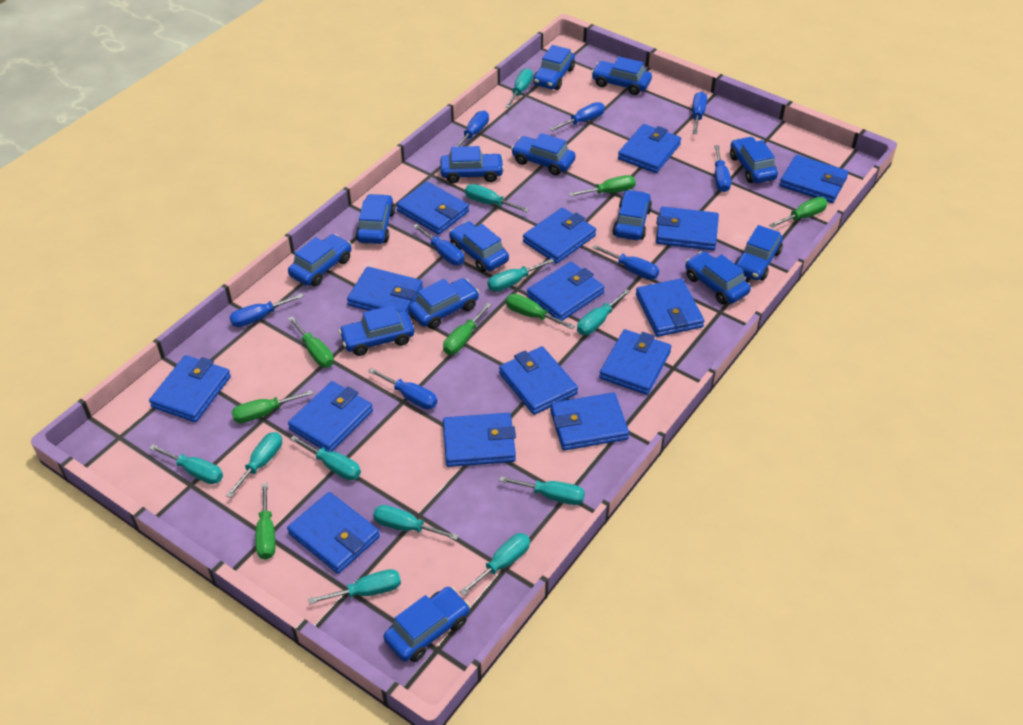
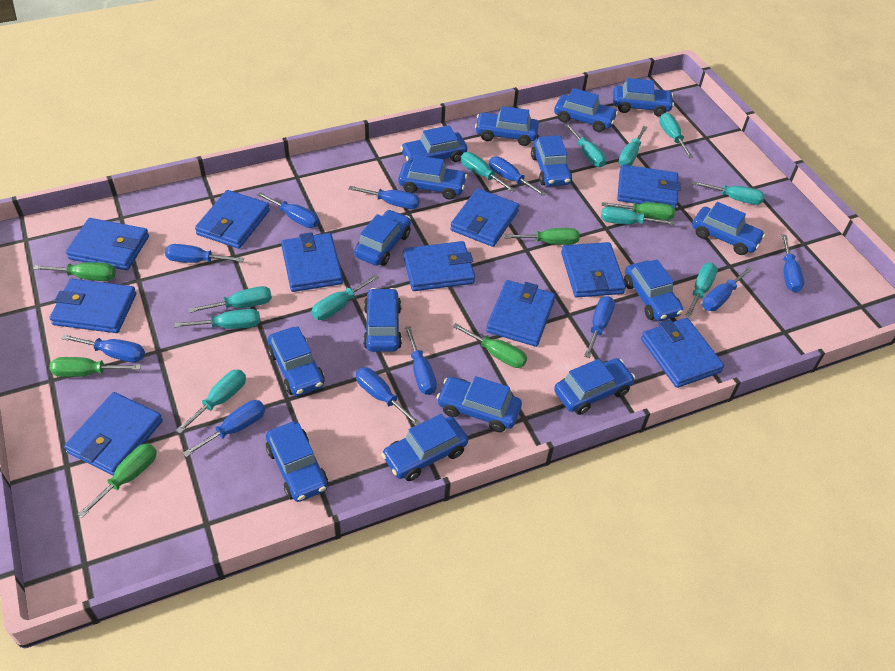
blue car: 14 -> 15
blue screwdriver: 8 -> 11
blue wallet: 15 -> 11
green screwdriver: 7 -> 6

